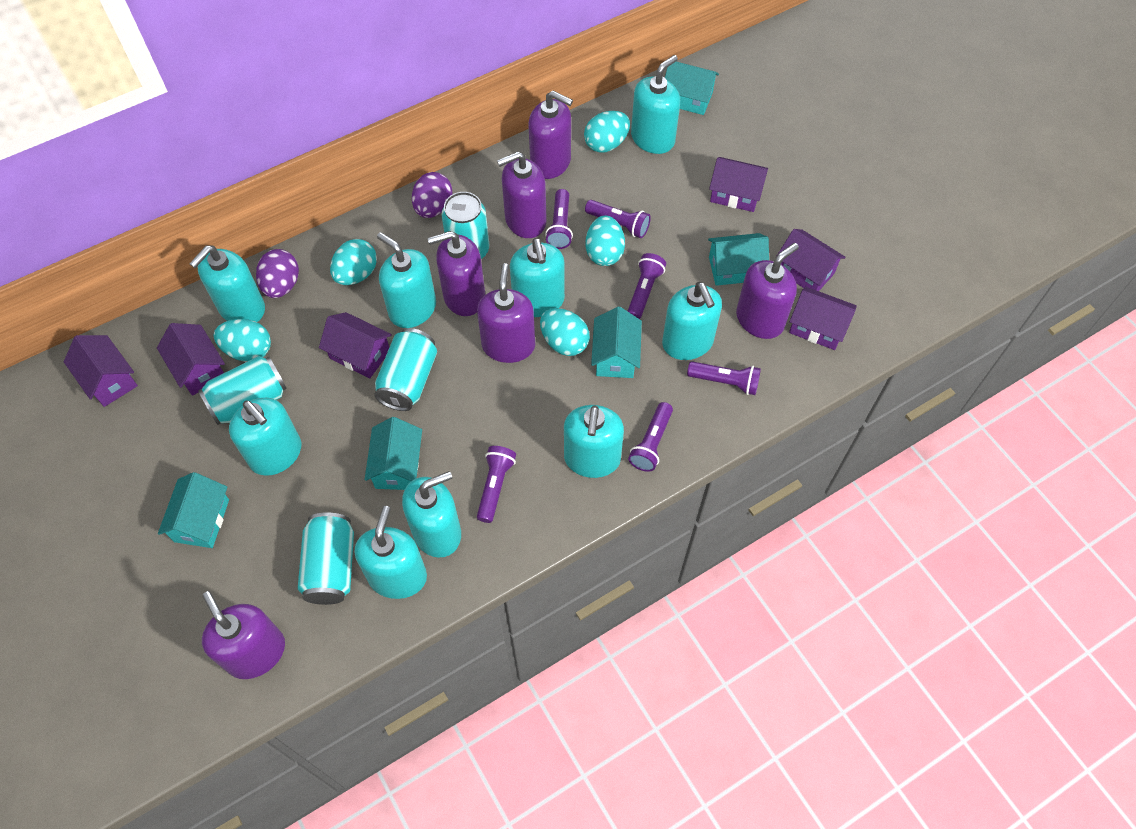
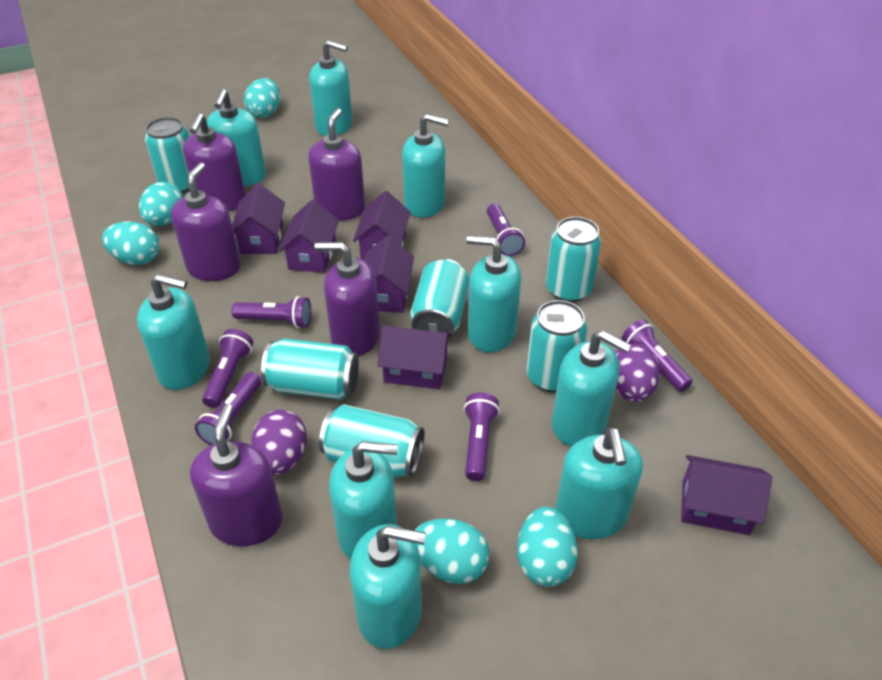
purple soap dispenser: 6 -> 5
turquoise can: 4 -> 6
turquoise house: 5 -> 0

